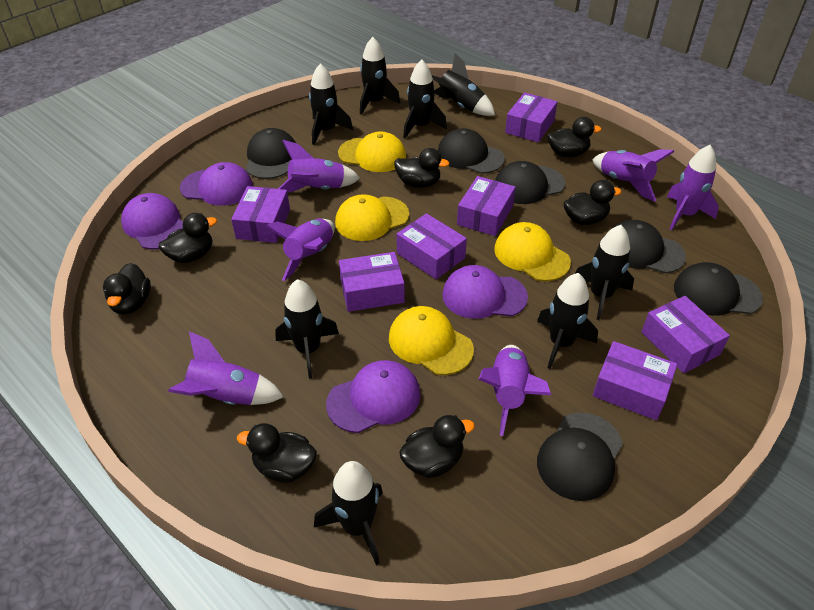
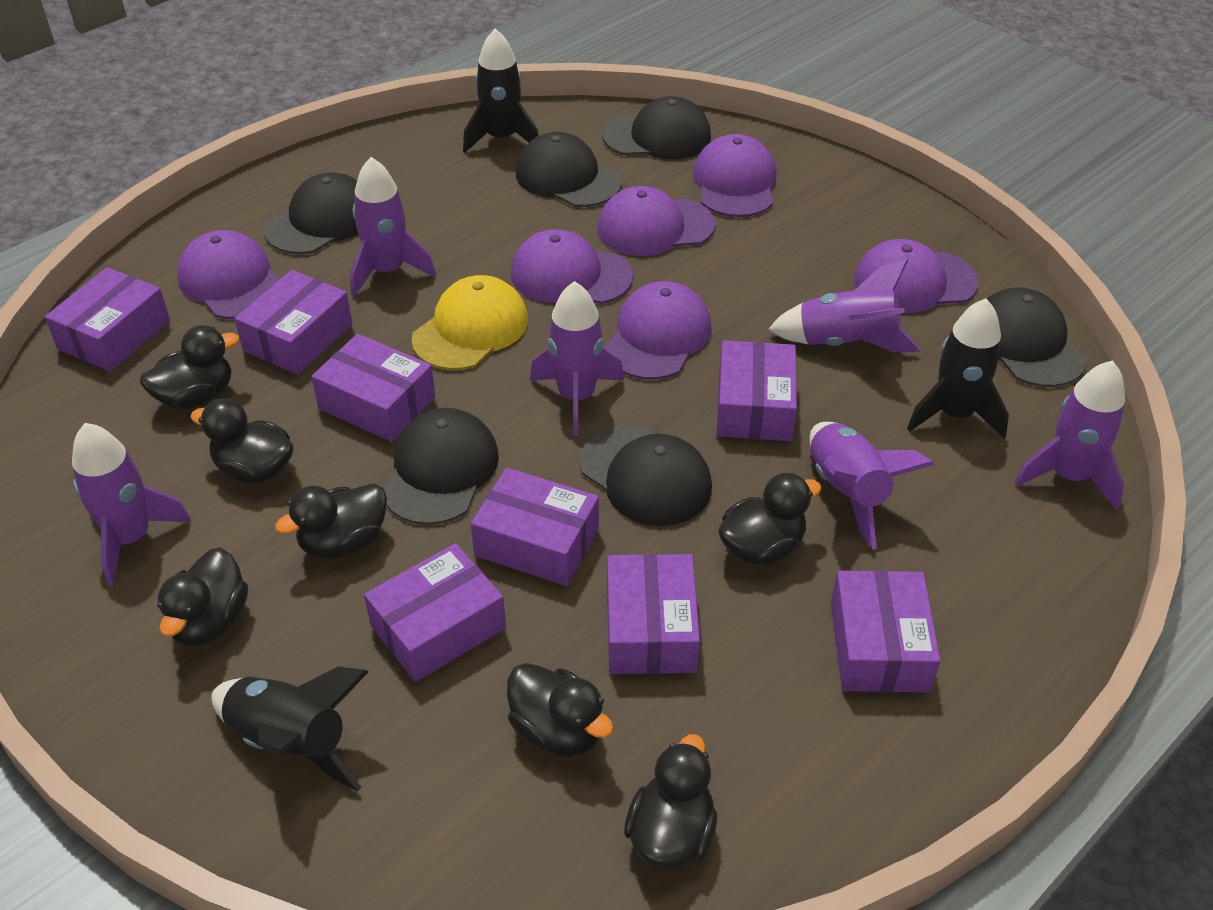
black rocket: 8 -> 3
purple box: 7 -> 8
purple cap: 4 -> 6
yellow cap: 4 -> 1

